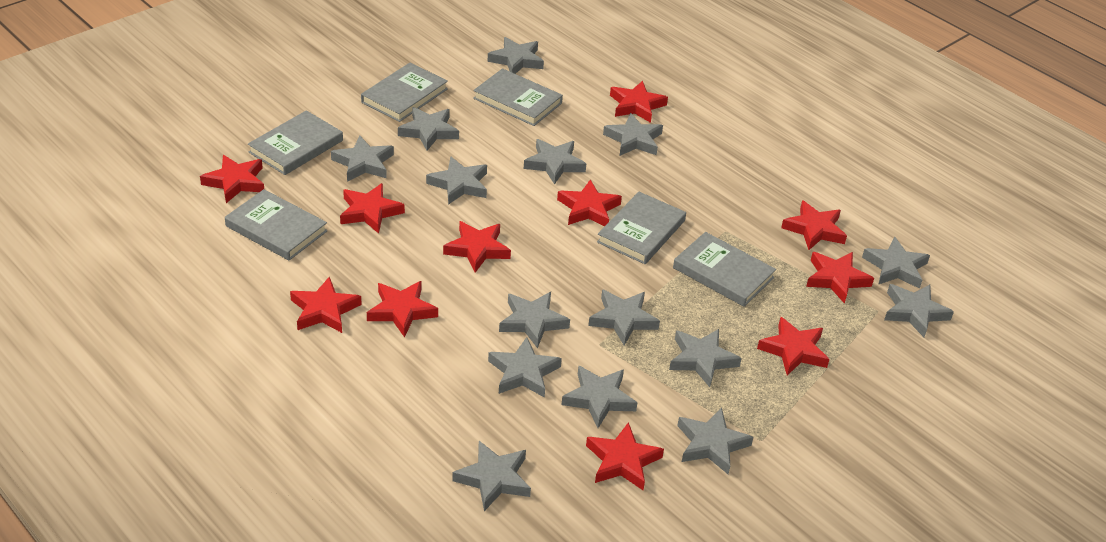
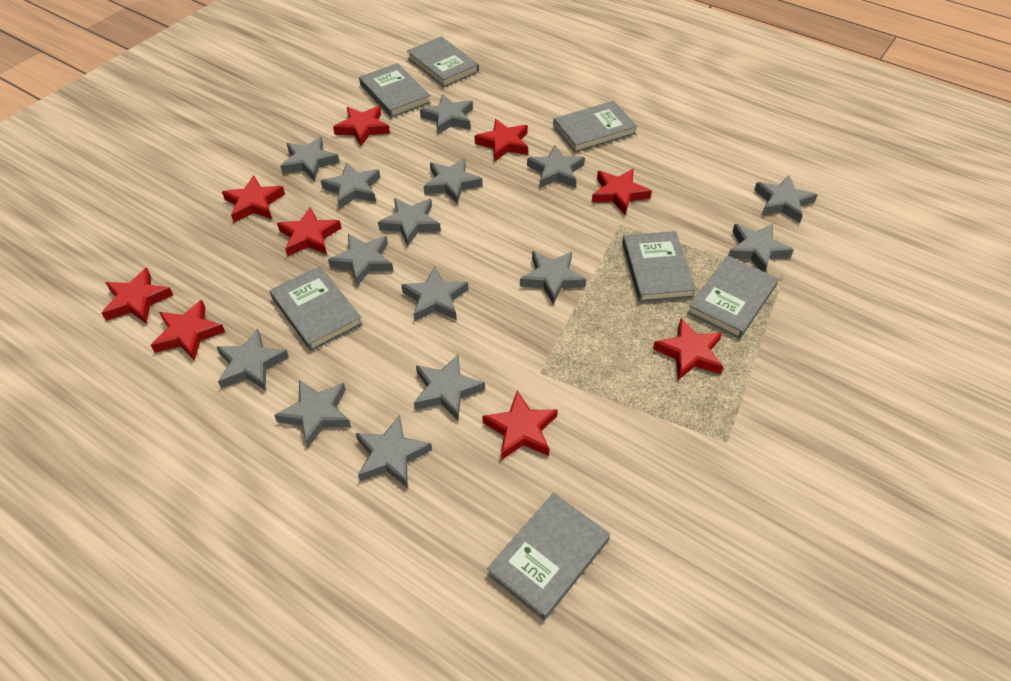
grey book: 6 -> 7
red star: 11 -> 9

